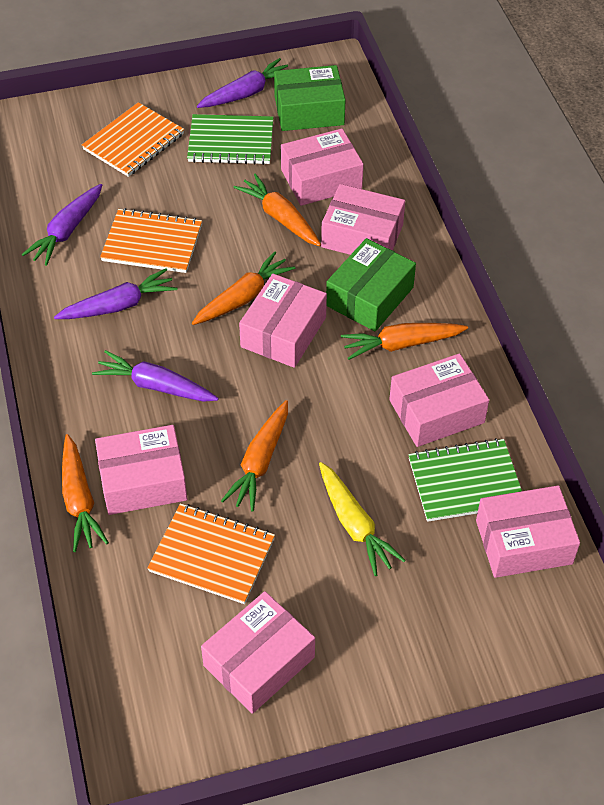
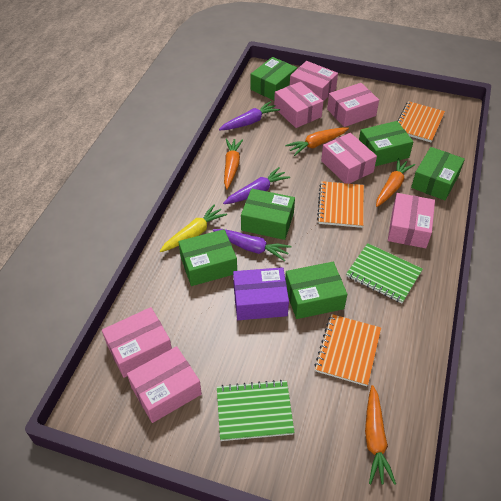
green box: 2 -> 6
orange carrot: 5 -> 4
purple box: 0 -> 1
purple carrot: 4 -> 3

